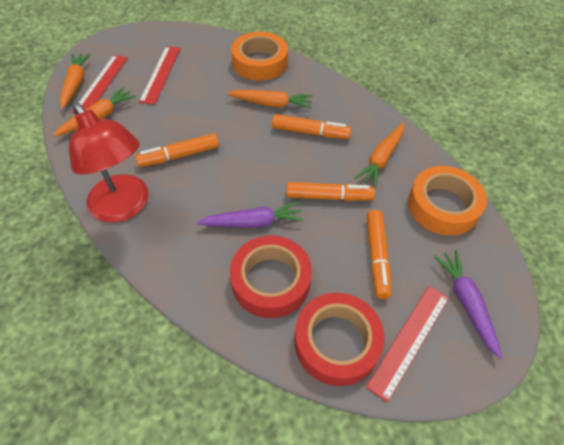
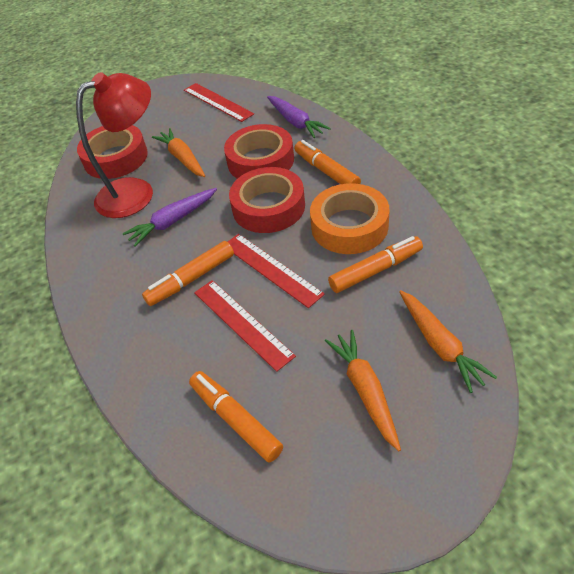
orange carrot: 4 -> 3
orange tape: 2 -> 1
red tape: 2 -> 3

